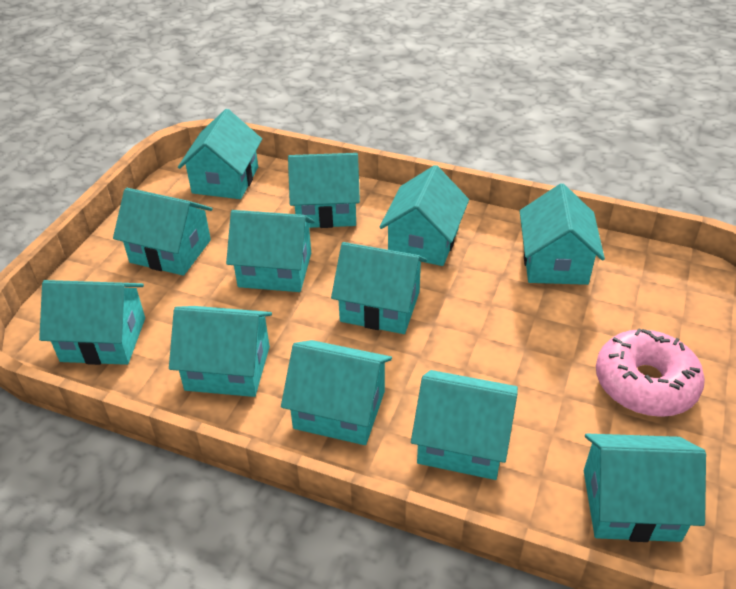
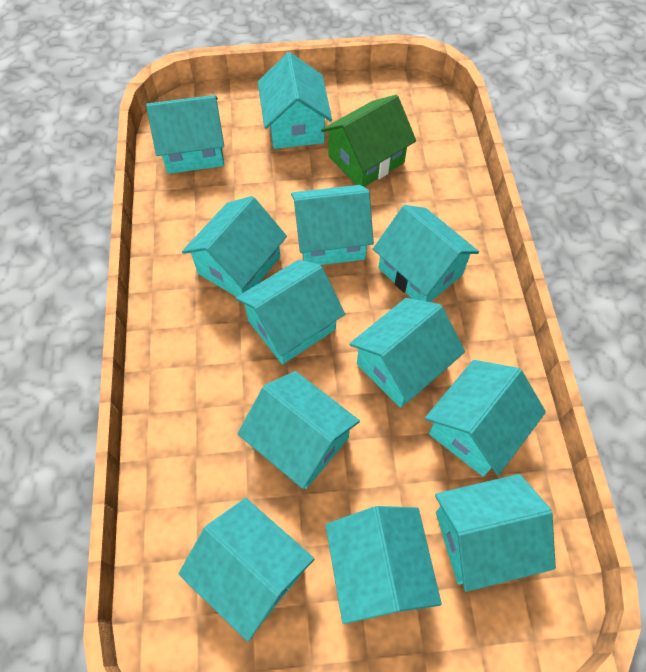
green house: 0 -> 1
pink donut: 1 -> 0

